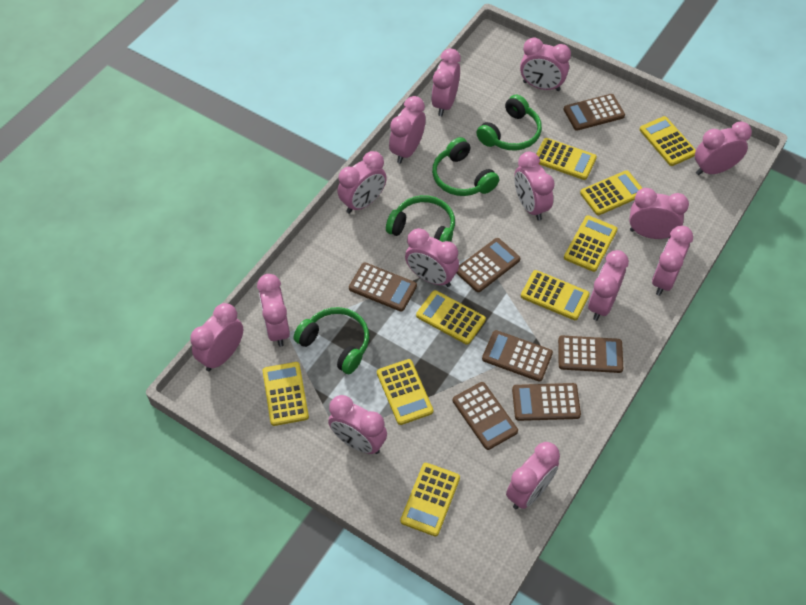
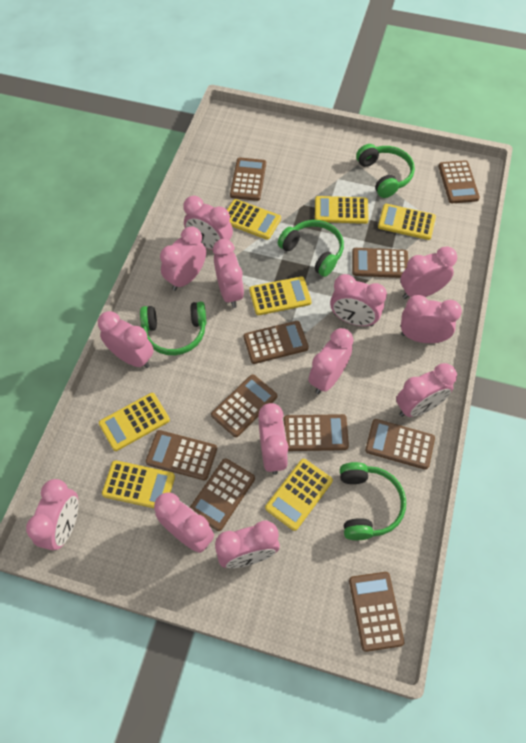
brown calculator: 7 -> 10
pink clock: 14 -> 13
yellow calculator: 9 -> 7

